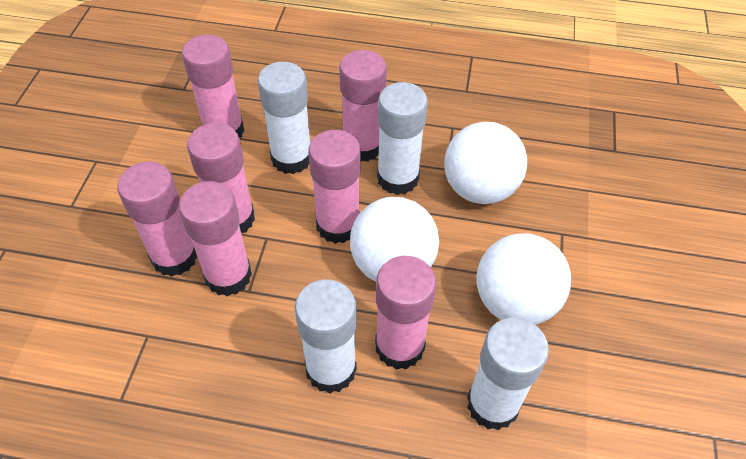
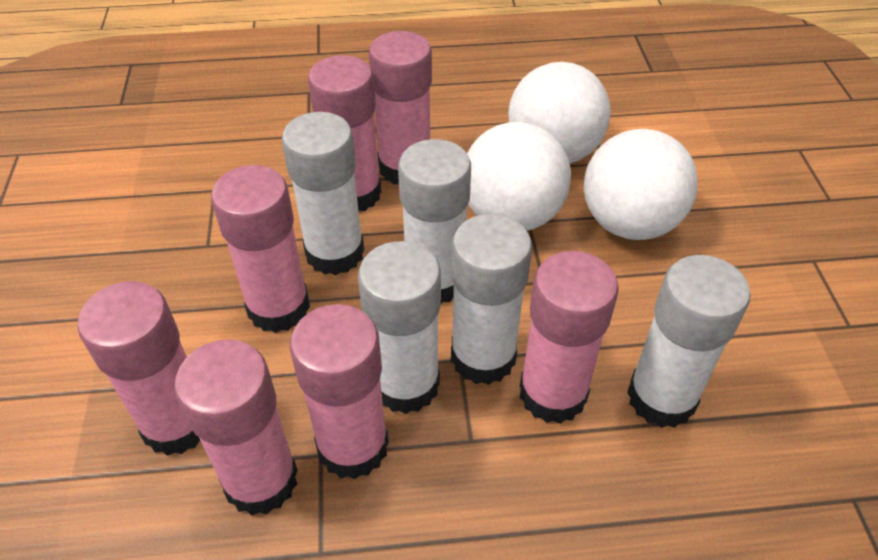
white glue stick: 4 -> 5

